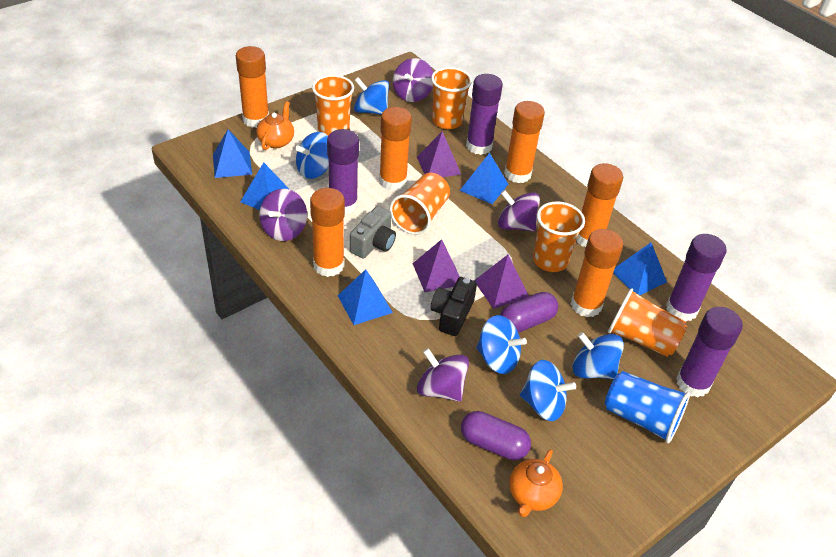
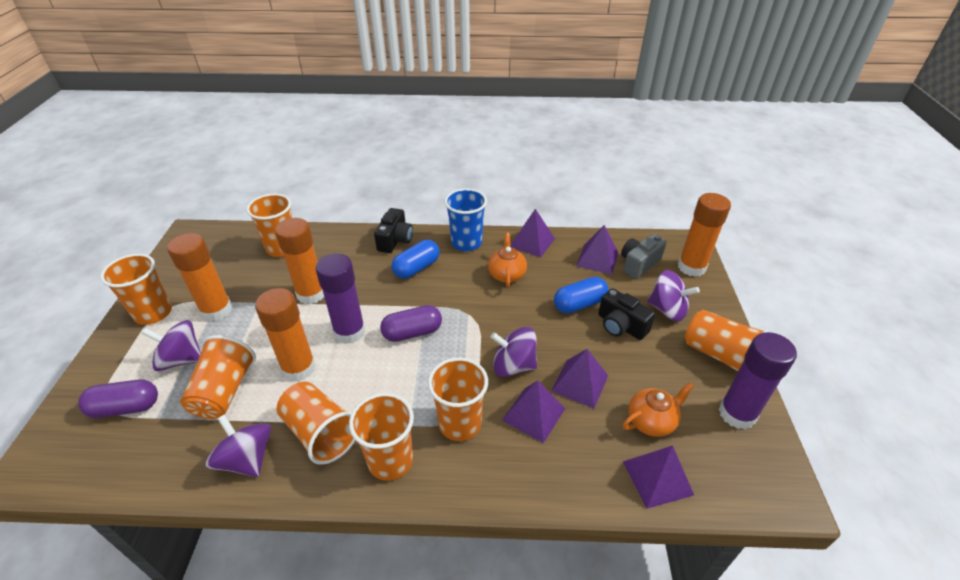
black camera: 1 -> 2
blue capsule: 0 -> 2
blue pyramid: 5 -> 0
blue spinning top: 5 -> 0
orange cup: 5 -> 7
orange glue stick: 6 -> 4
purple glue stick: 4 -> 2
purple pyramid: 3 -> 5

